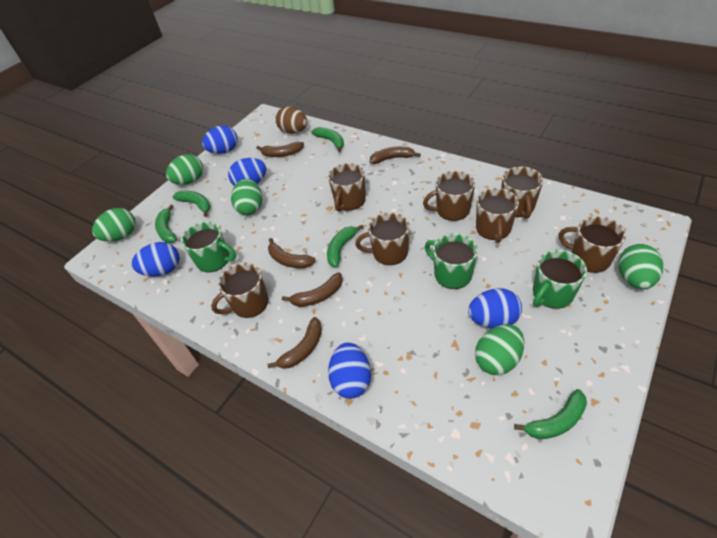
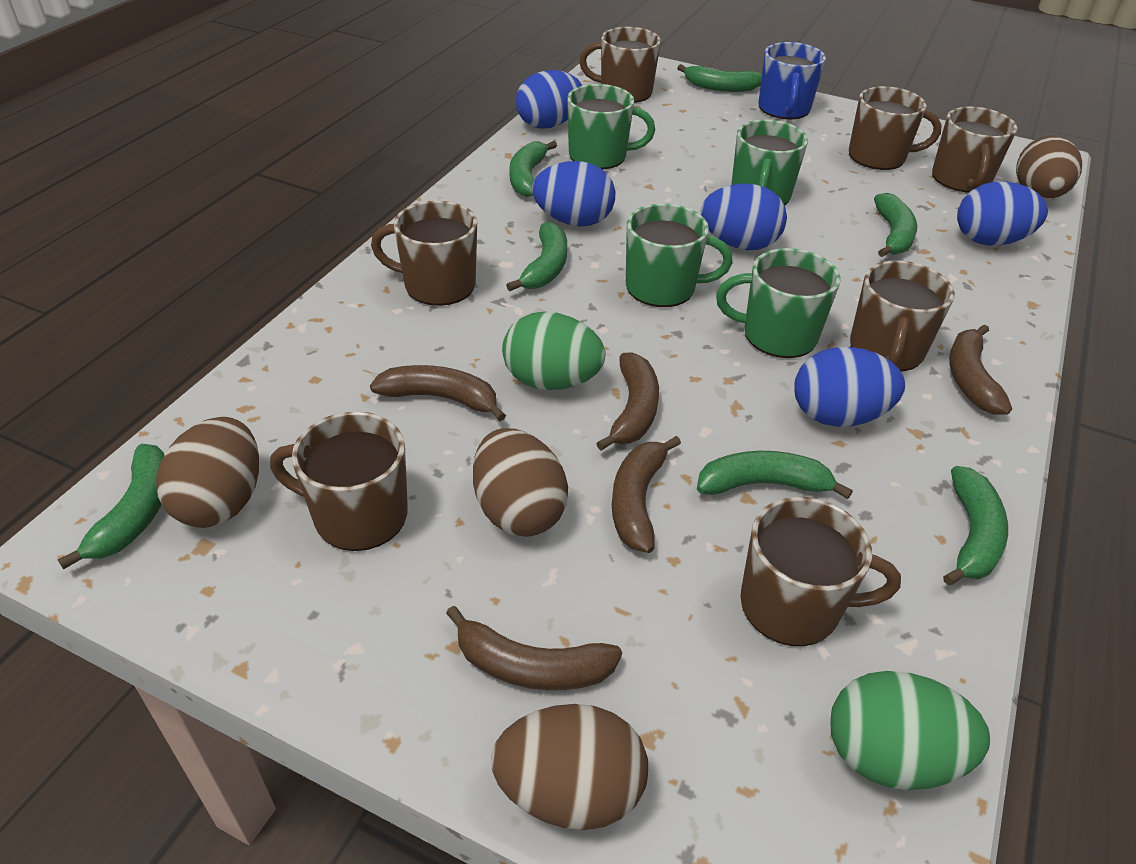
blue mug: 0 -> 1
brown egg: 1 -> 4
green banana: 5 -> 7
green egg: 5 -> 2
green mug: 3 -> 4

